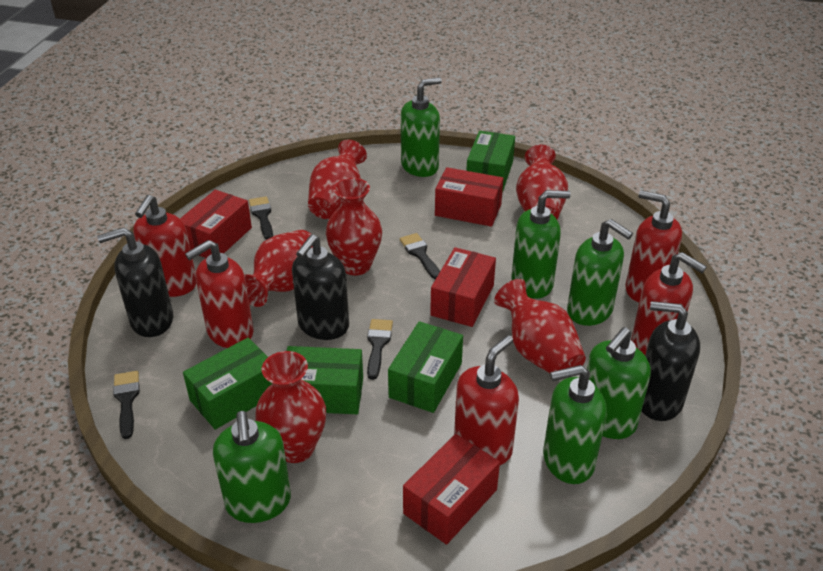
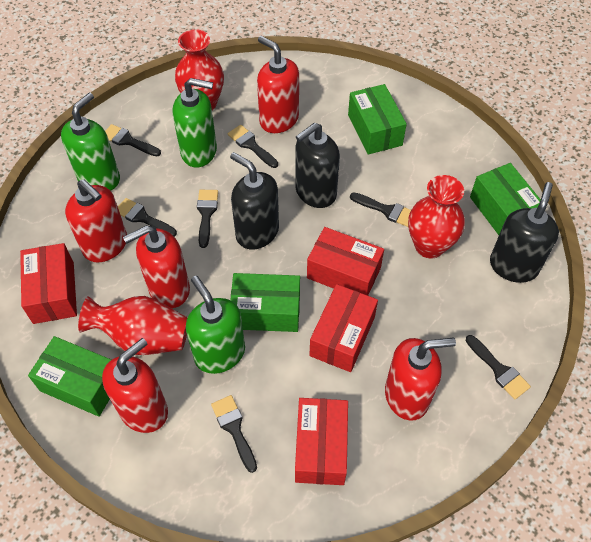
black brush: 4 -> 7
green soap dispenser: 6 -> 3
red vase: 6 -> 3

